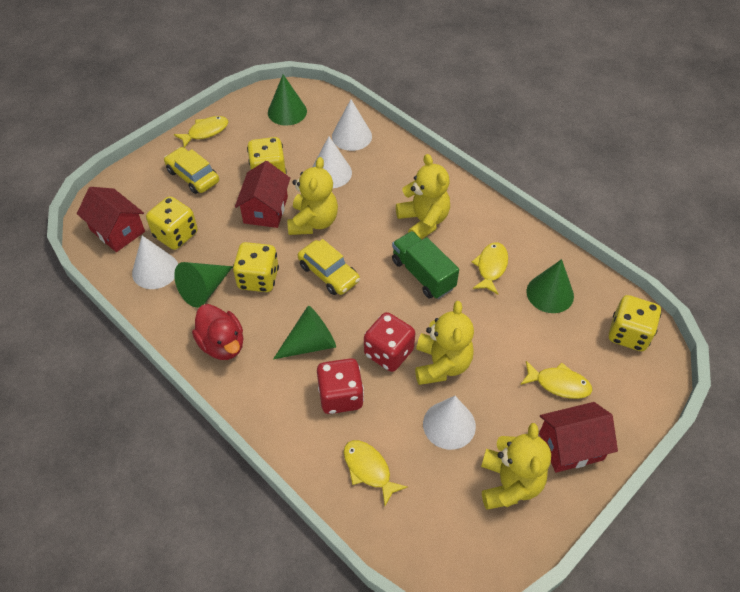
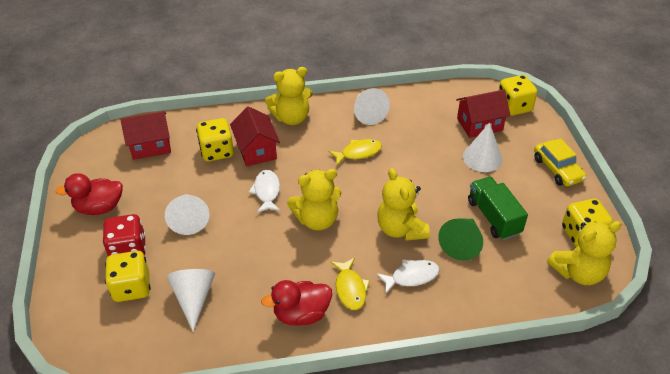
green cone: 4 -> 1
red dice: 2 -> 1
red duck: 1 -> 2
white fish: 0 -> 2
yellow car: 2 -> 1
yellow fish: 4 -> 2

